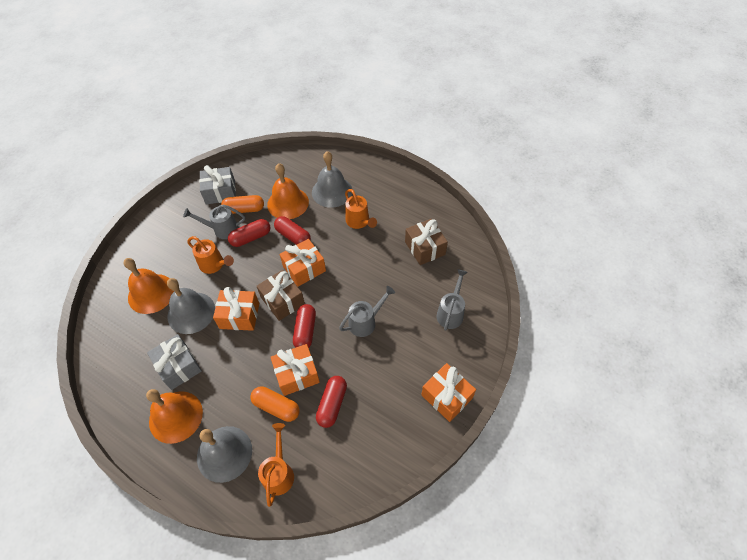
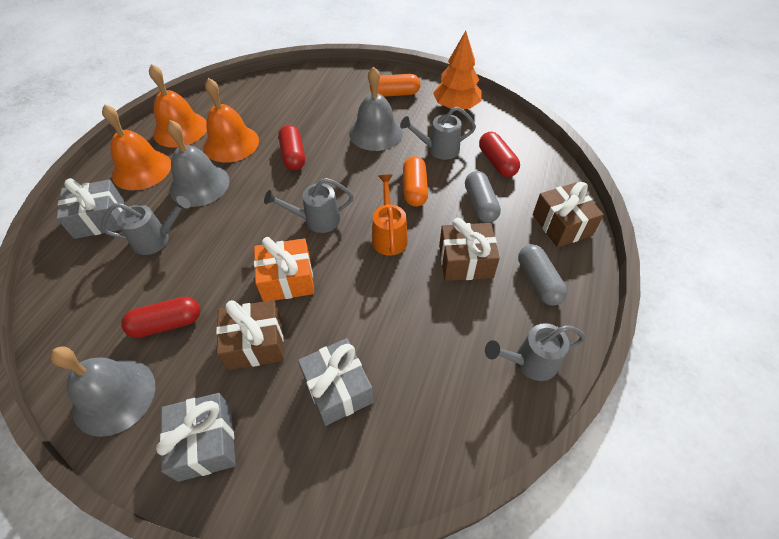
brown gift: 2 -> 3
grey capsule: 0 -> 2
grey gift: 2 -> 3
grey watering can: 3 -> 4
orange gift: 4 -> 1
orange tree: 0 -> 1
orange watering can: 3 -> 1
red capsule: 4 -> 3

